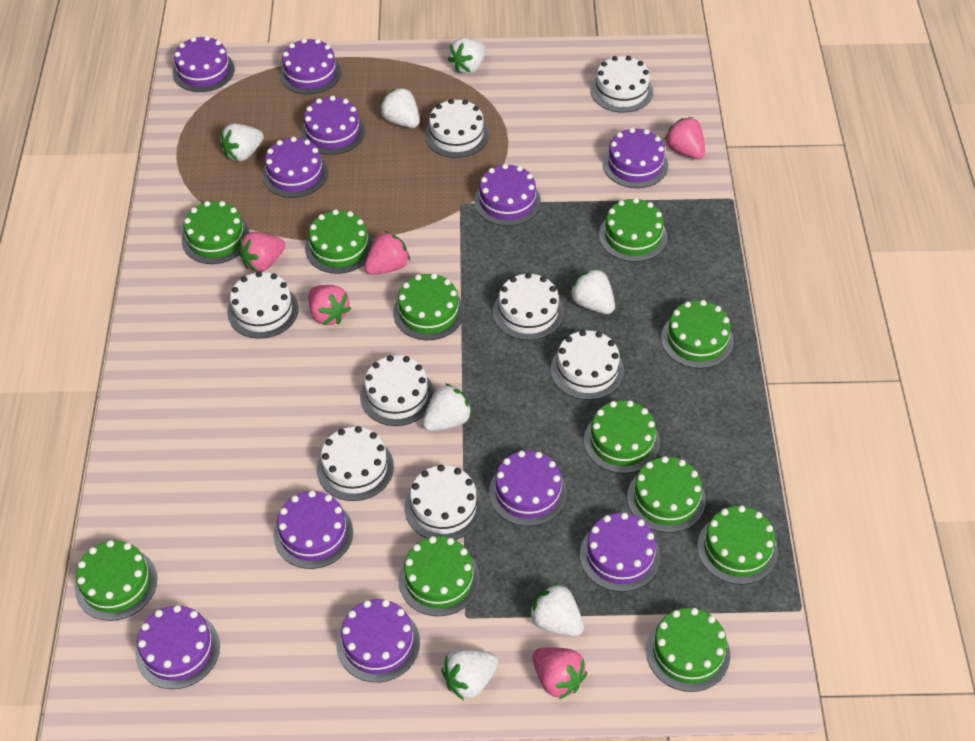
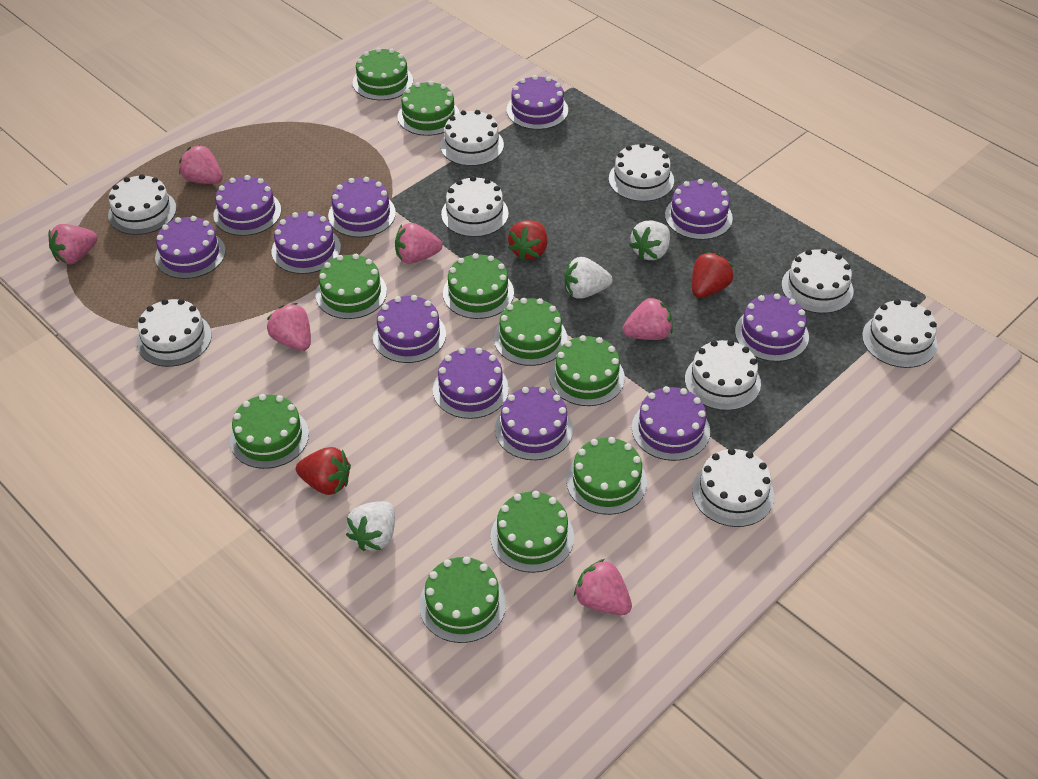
green cake: 11 -> 10
pink strawberry: 5 -> 6
red strawberry: 0 -> 3
white cake: 8 -> 9
white strawberry: 7 -> 3

